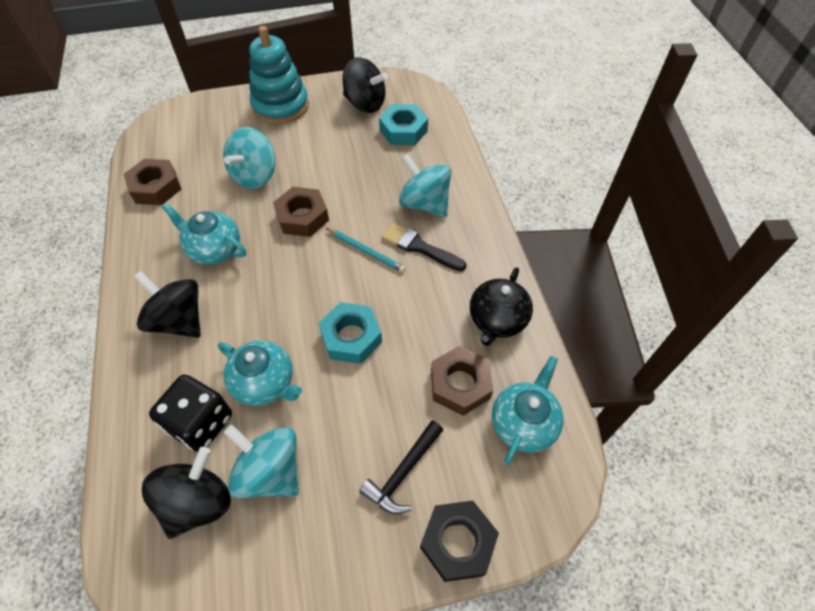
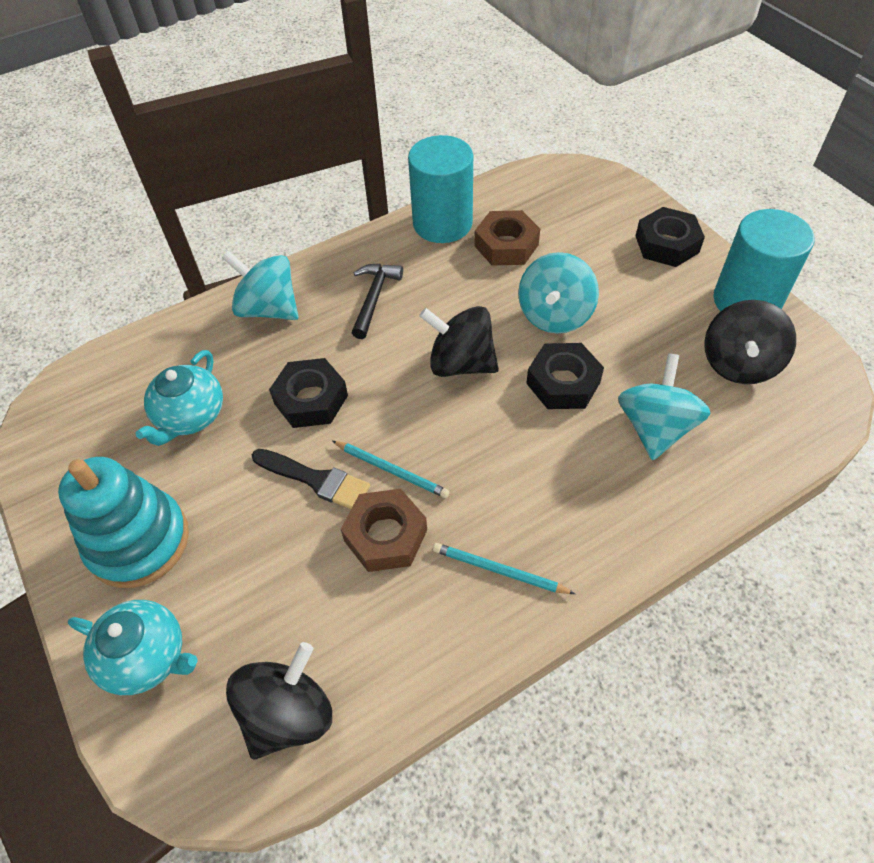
black dice: 1 -> 0
black nut: 1 -> 3
black teapot: 1 -> 0
brown nut: 3 -> 2
turquoise cylinder: 0 -> 2
turquoise nut: 2 -> 0
turquoise pencil: 1 -> 2
turquoise teapot: 3 -> 2

